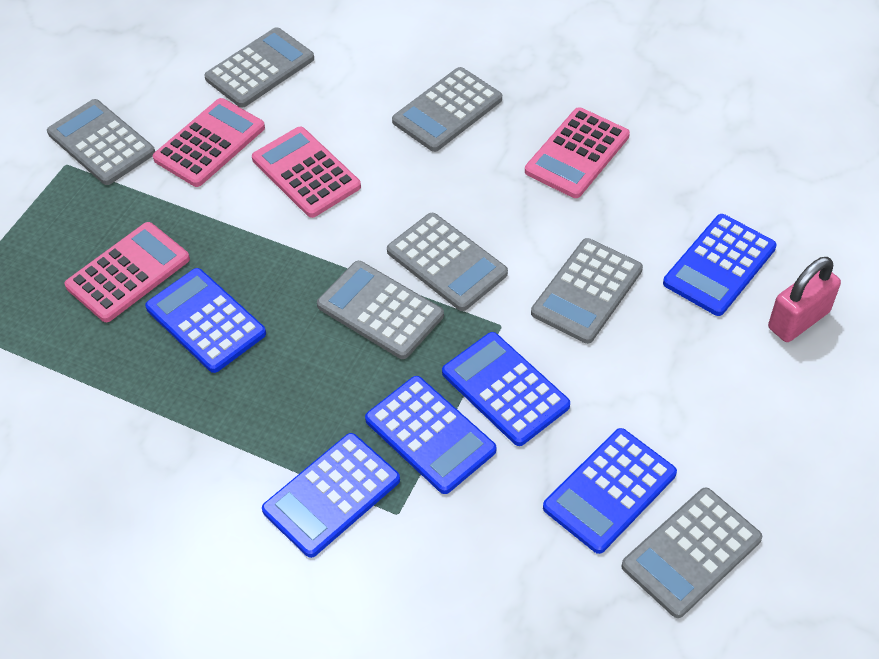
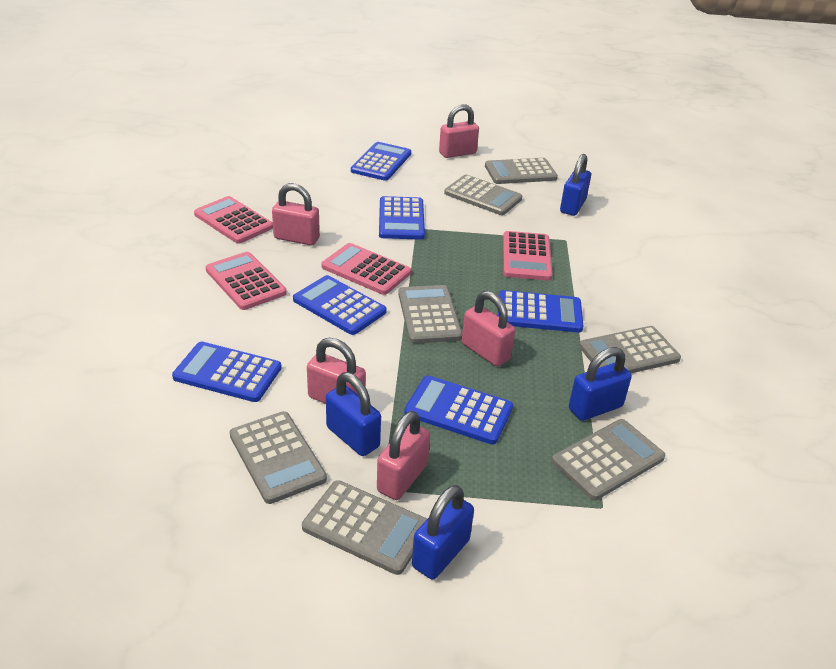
blue padlock: 0 -> 4
pink padlock: 1 -> 5

